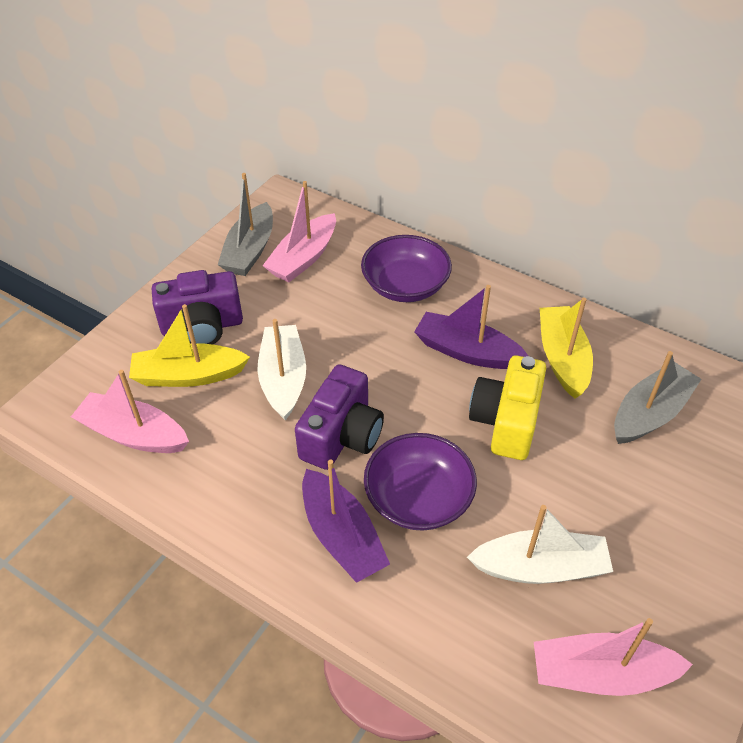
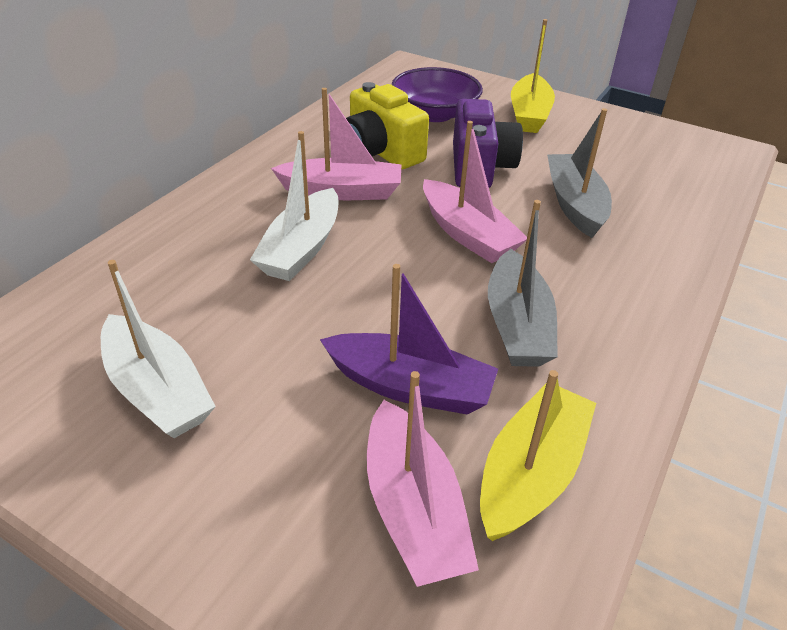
purple boat: 2 -> 1
purple bowl: 2 -> 1
purple camera: 2 -> 1

